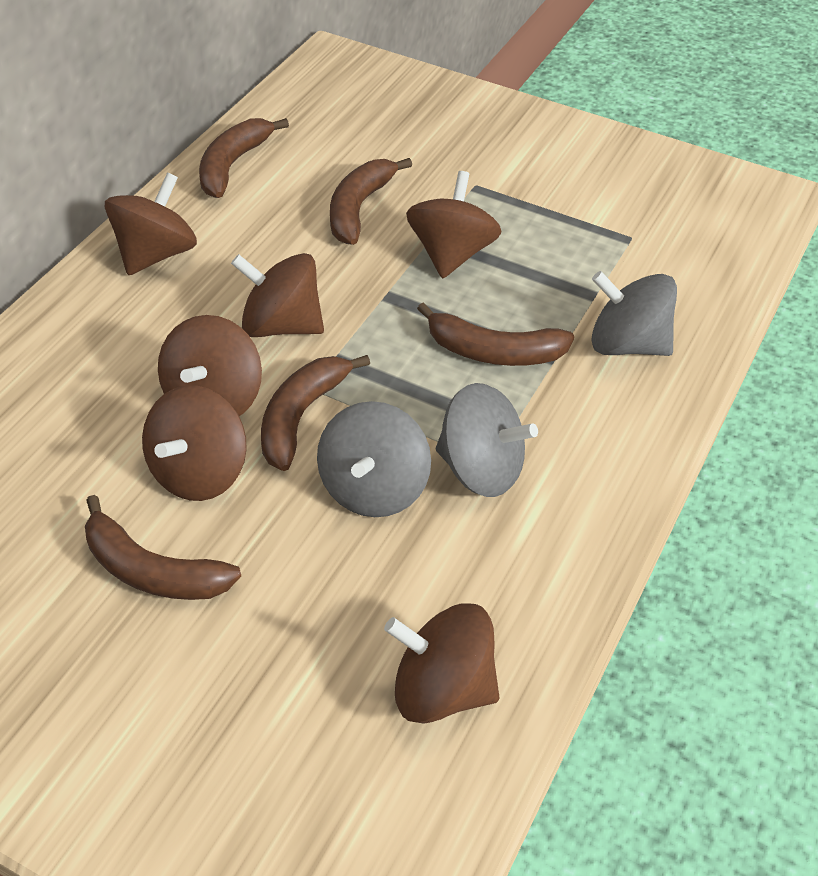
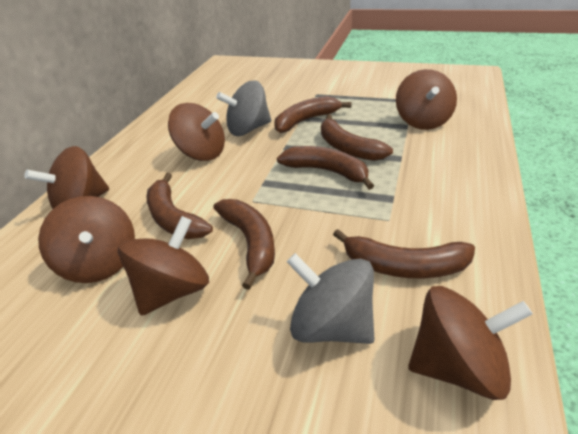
brown banana: 5 -> 6
grey spinning top: 3 -> 2

